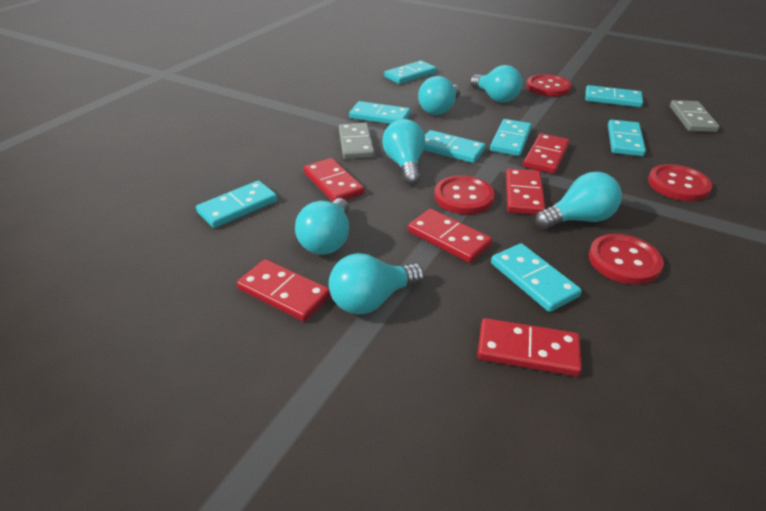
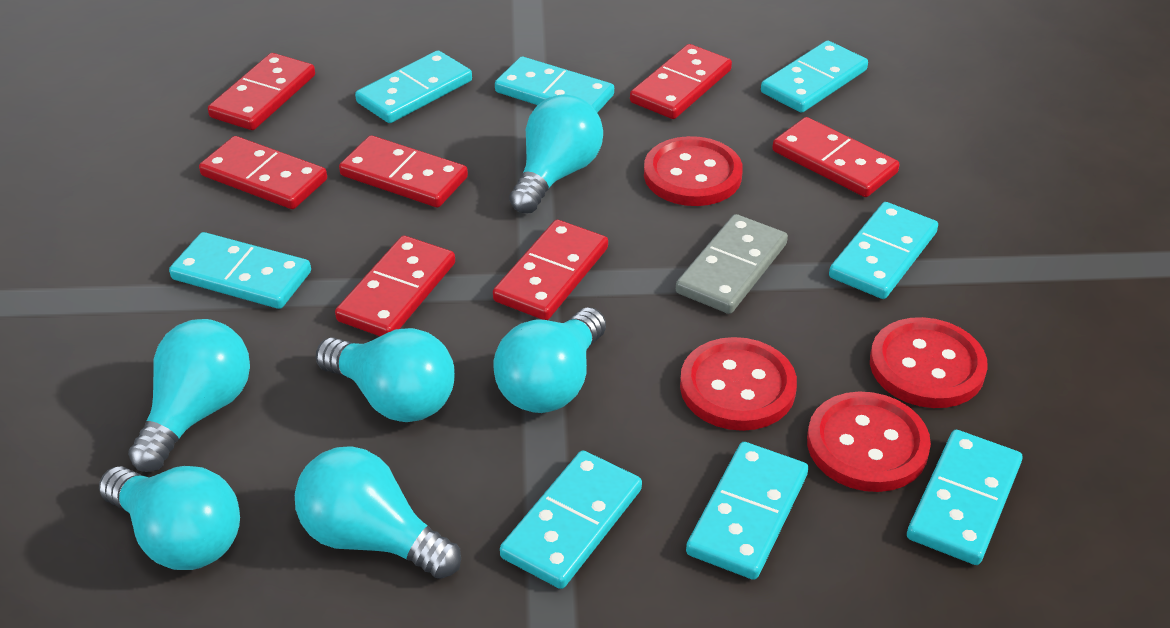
grey domino: 2 -> 1
red domino: 6 -> 7

